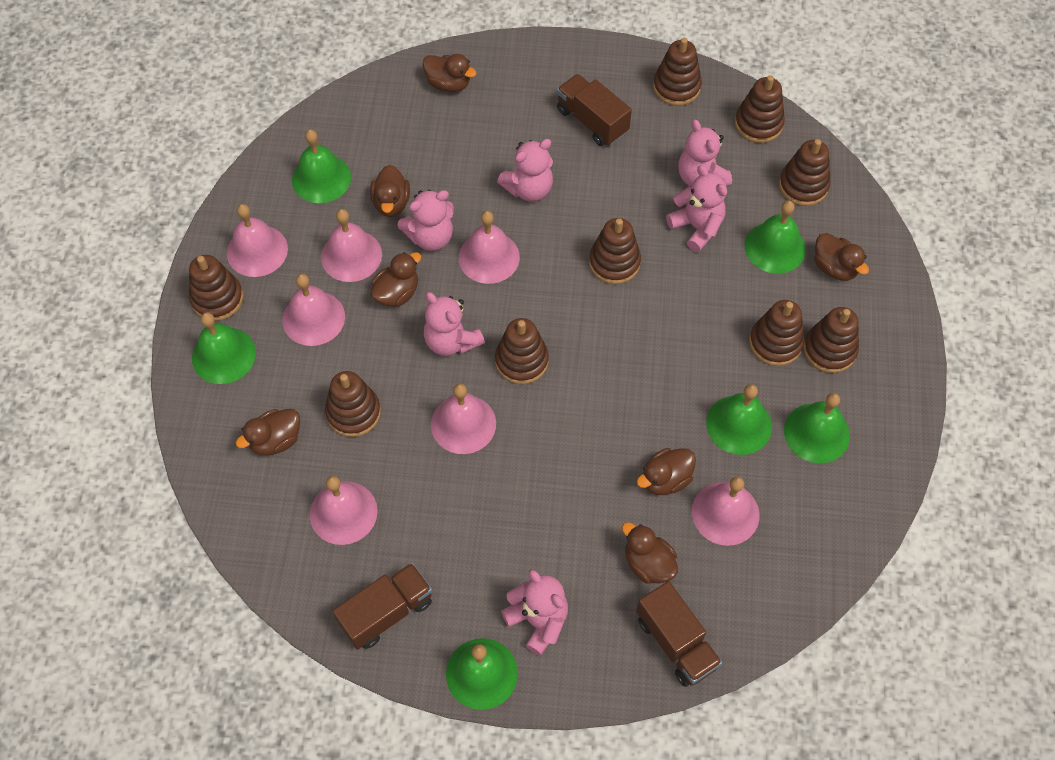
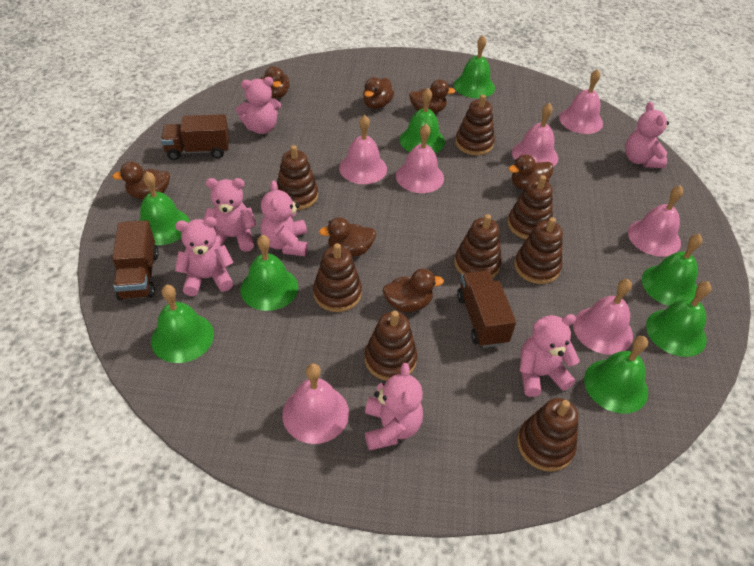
brown stacking toy: 9 -> 8
green bell: 6 -> 8
pink teddy bear: 6 -> 7

